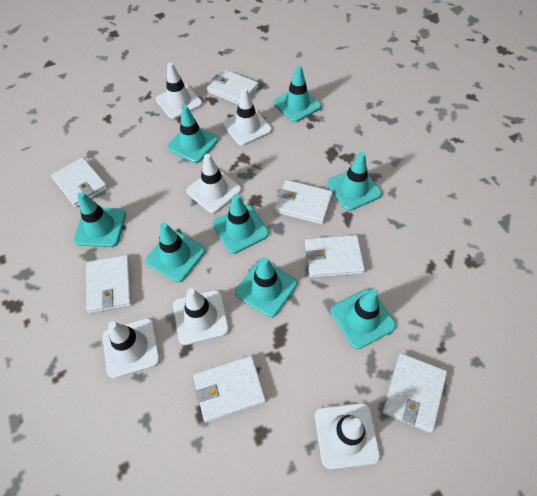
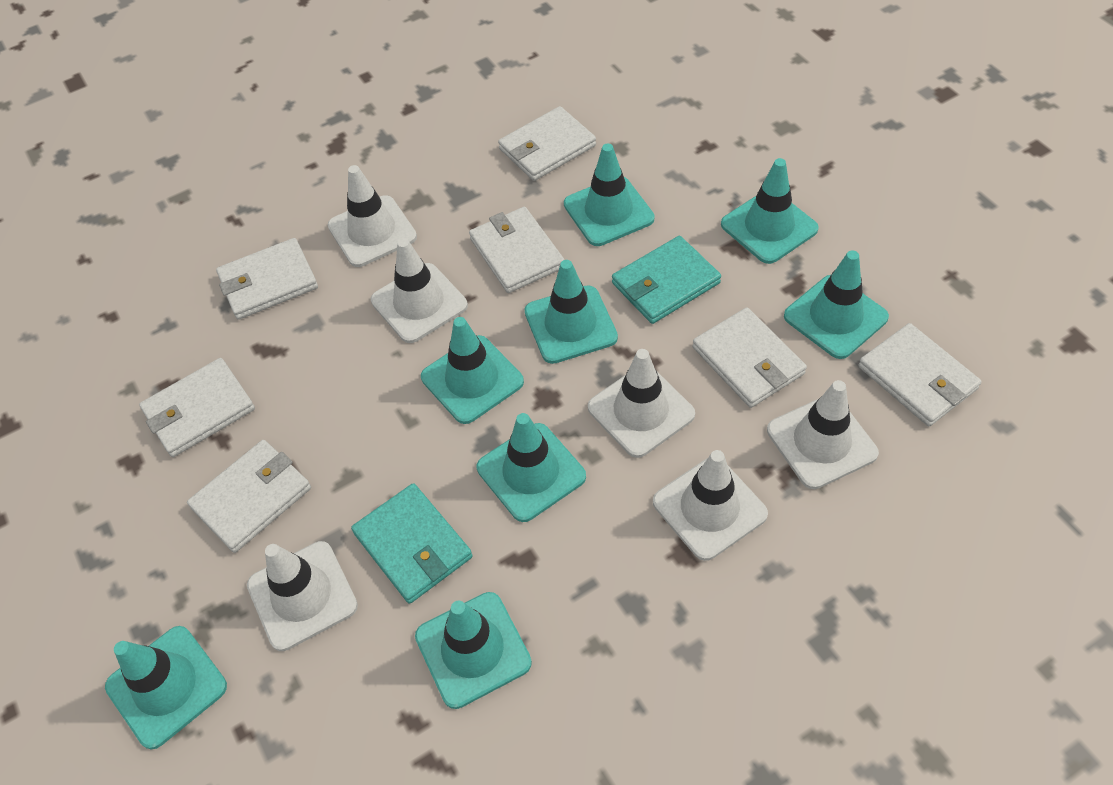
turquoise wallet: 0 -> 2

